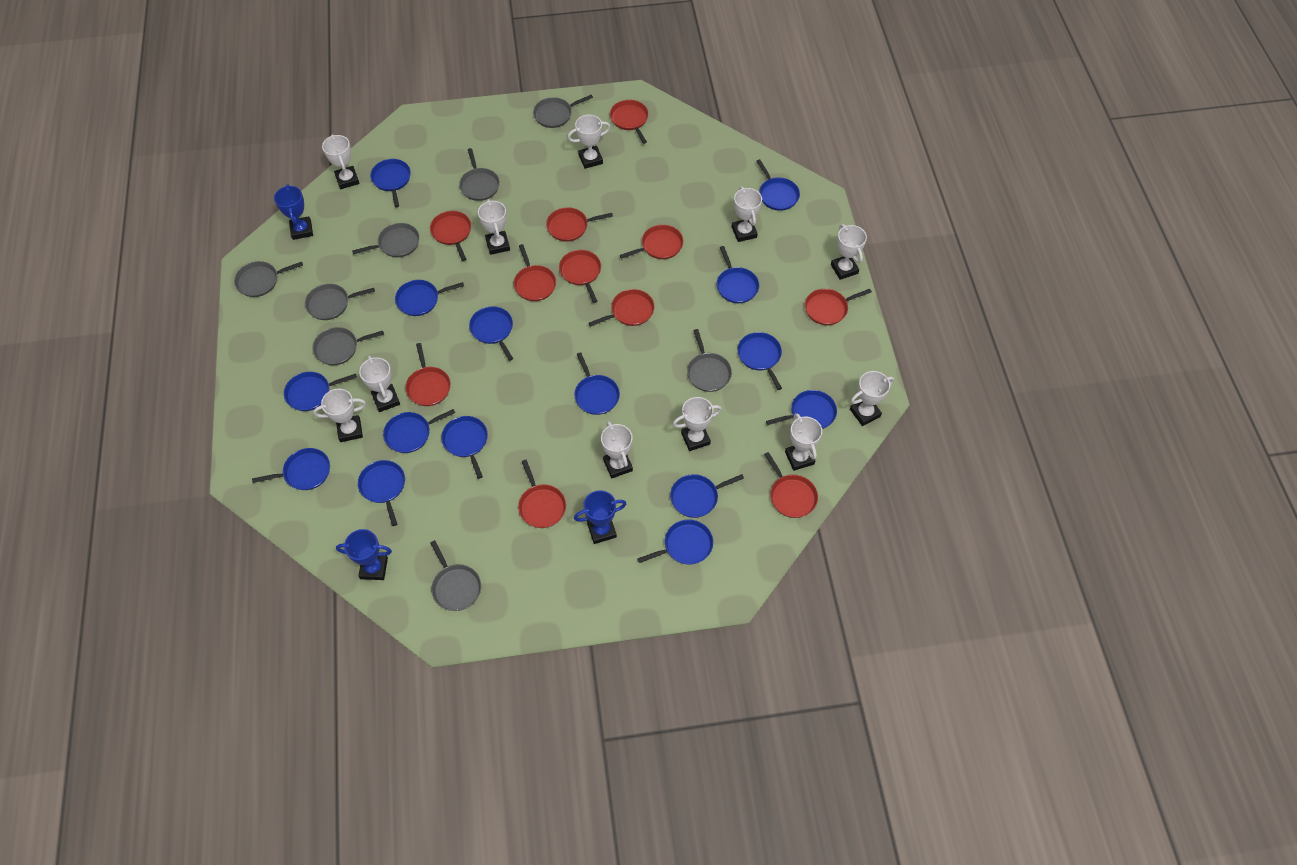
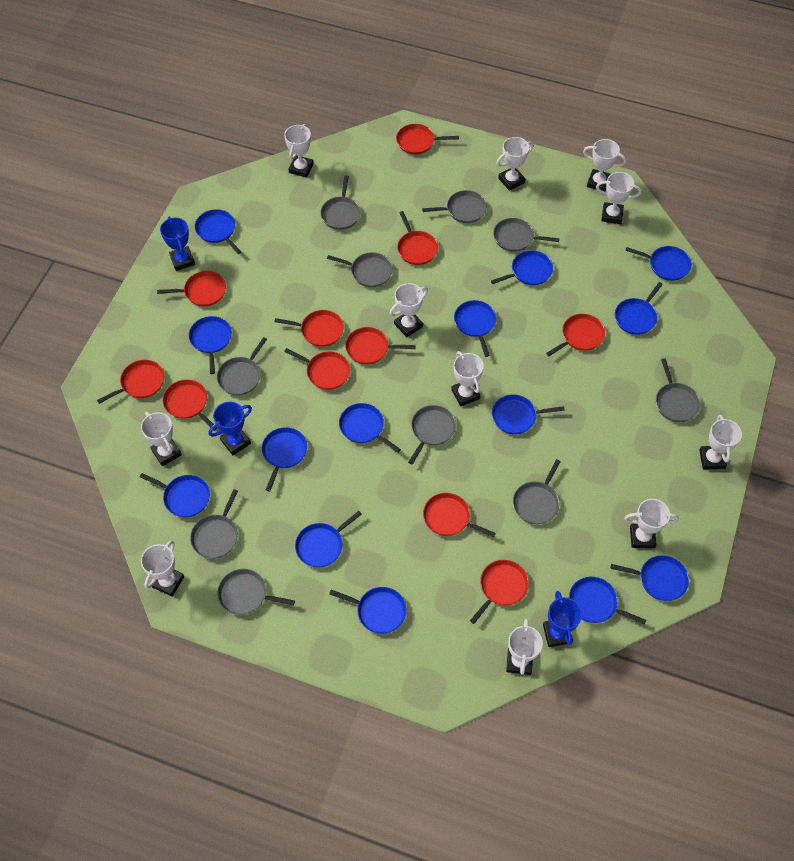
blue pan: 15 -> 14
grey pan: 8 -> 10

